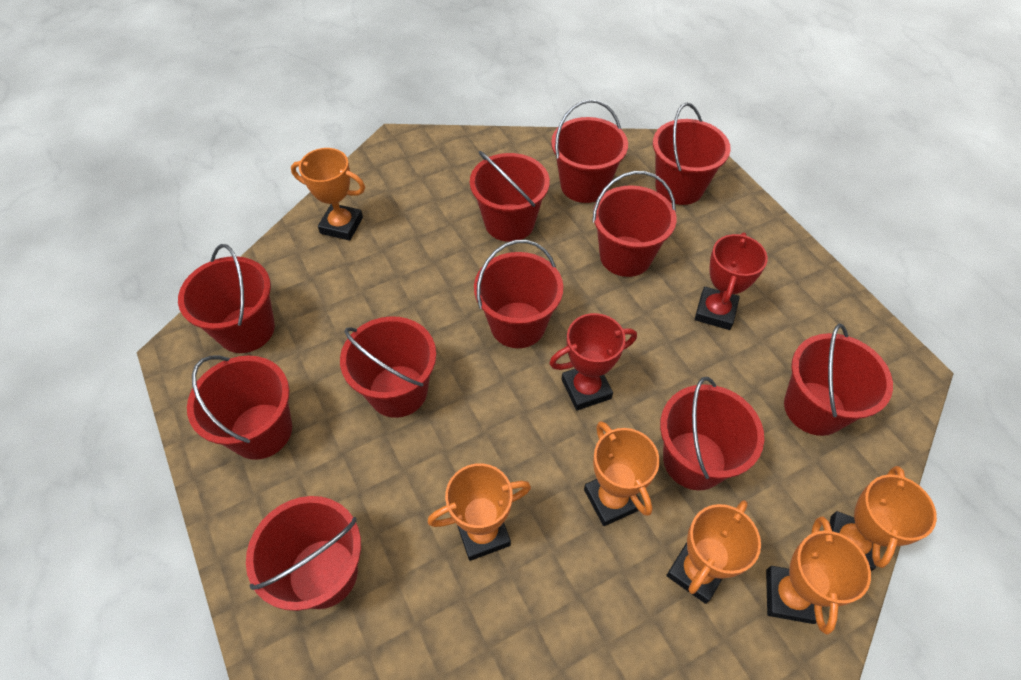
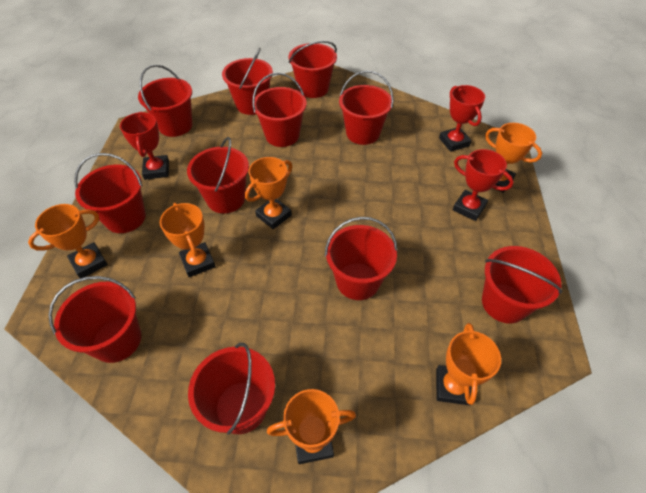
red trophy: 2 -> 3

